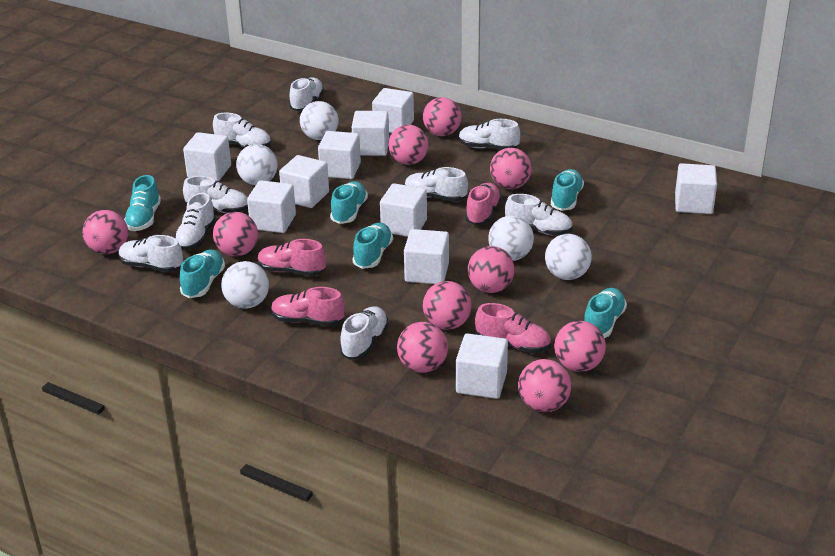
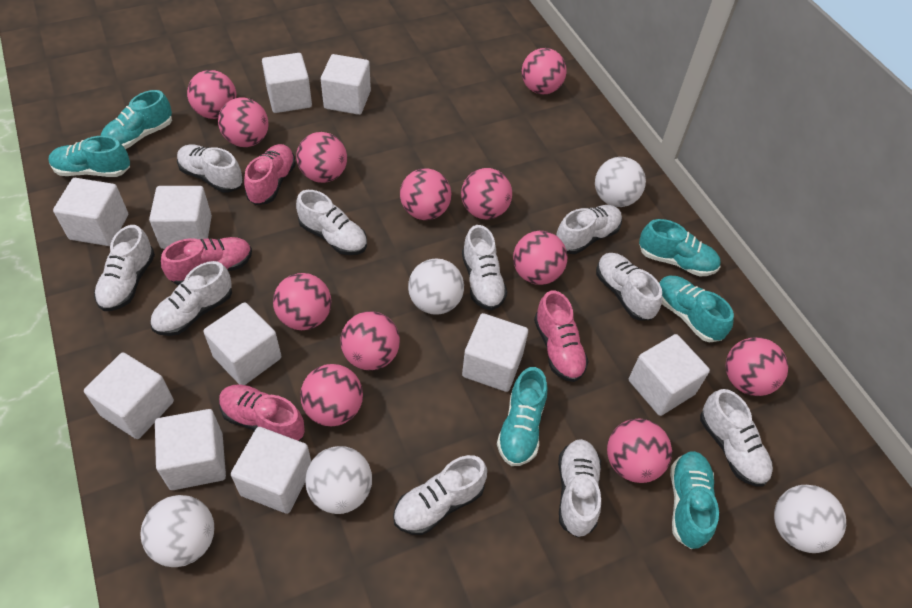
pink ball: 10 -> 12
white shoe: 9 -> 10

